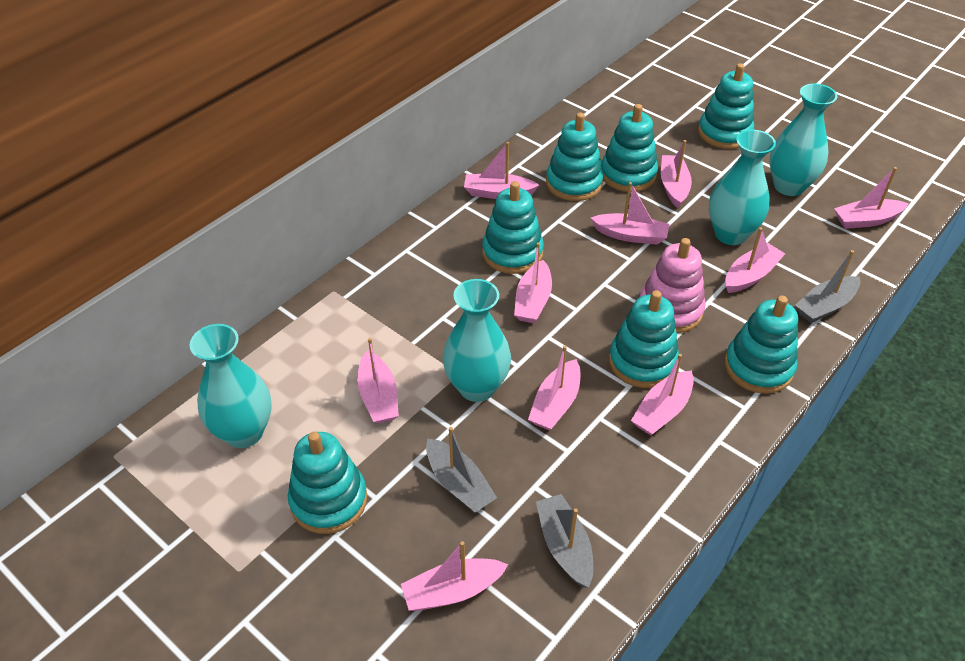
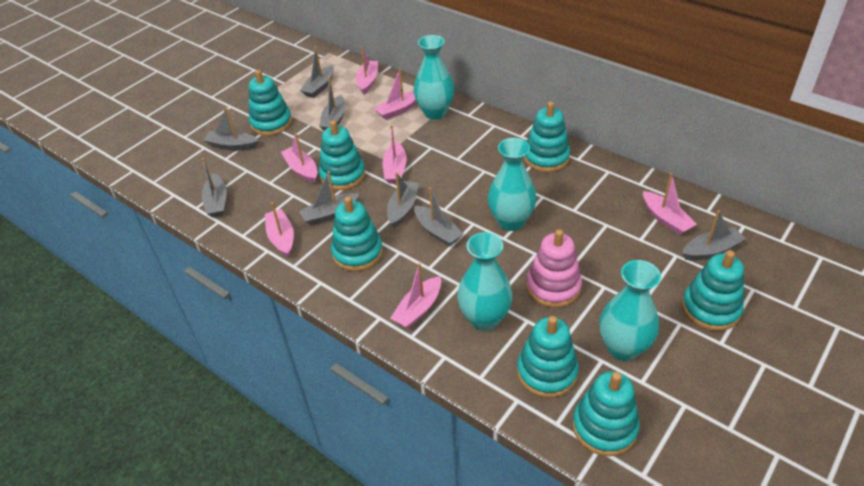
grey boat: 3 -> 8
pink boat: 10 -> 7

